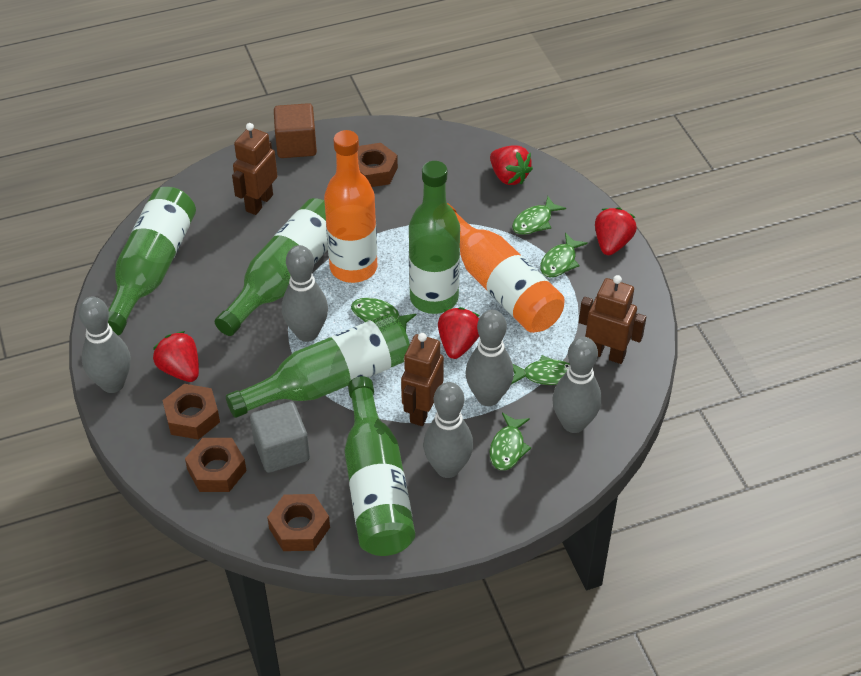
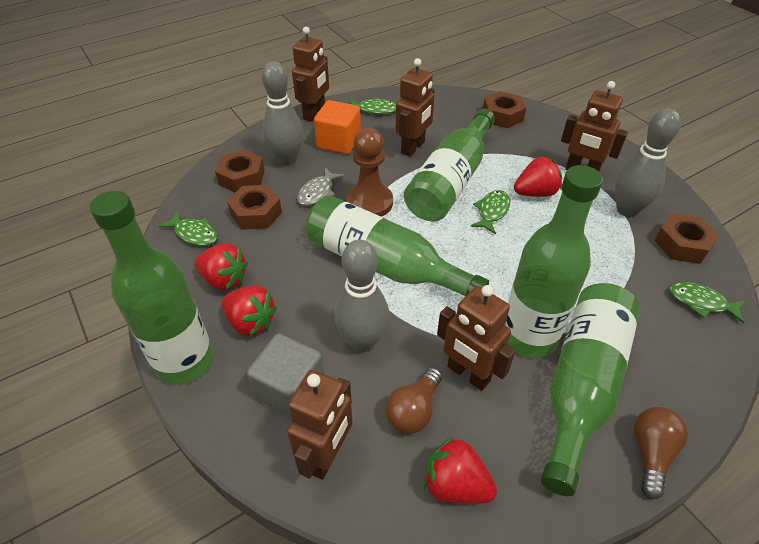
brown cube: 1 -> 0
brown light bulb: 0 -> 2
brown pawn: 0 -> 1
brown robot: 3 -> 5
green fish: 5 -> 4
grey bowling pin: 5 -> 3
grey fish: 0 -> 1
orange bottle: 2 -> 0
orange cube: 0 -> 1

